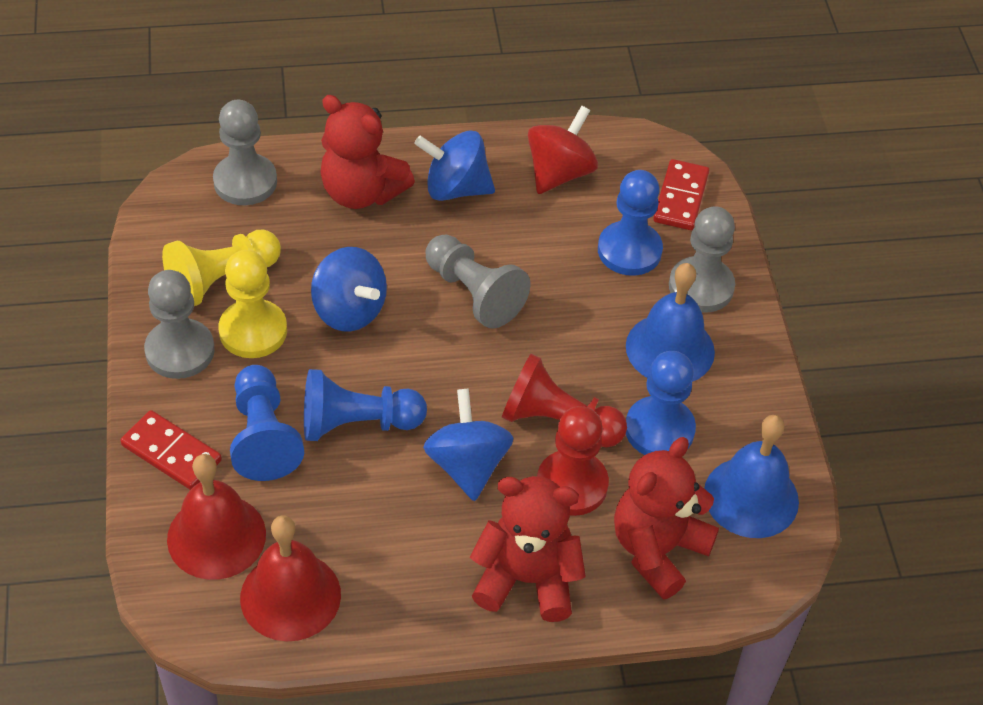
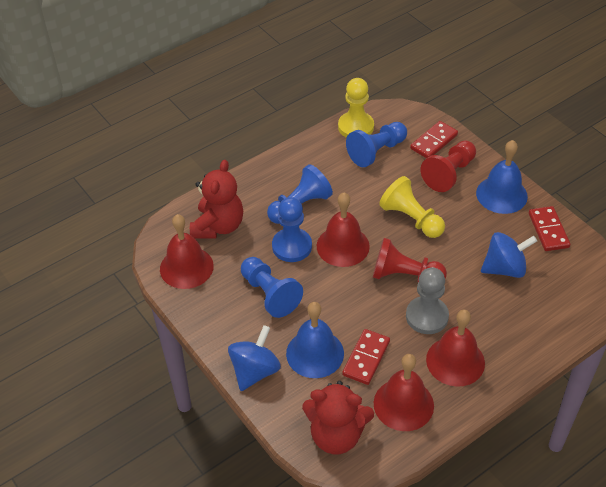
blue spinning top: 3 -> 2
grey pawn: 4 -> 1
red bell: 2 -> 4
red domino: 2 -> 3
red spinning top: 1 -> 0
red teddy bear: 3 -> 2

